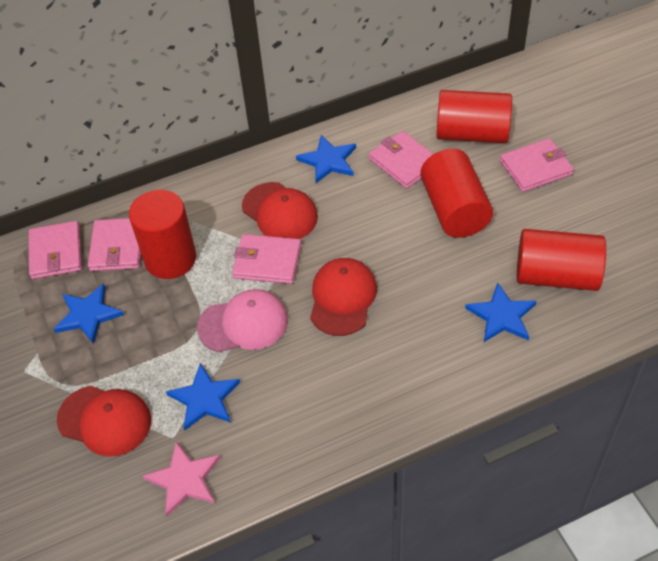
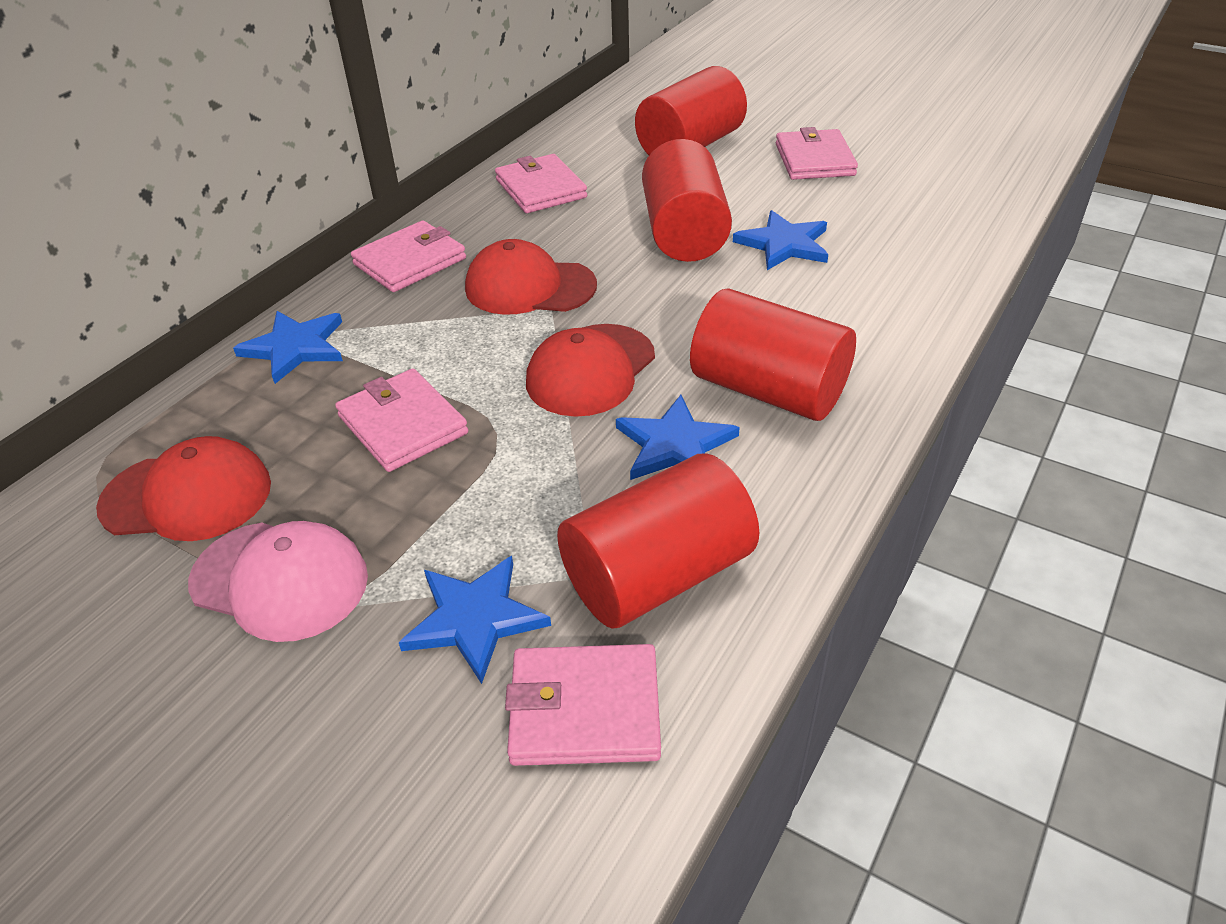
pink star: 1 -> 0

